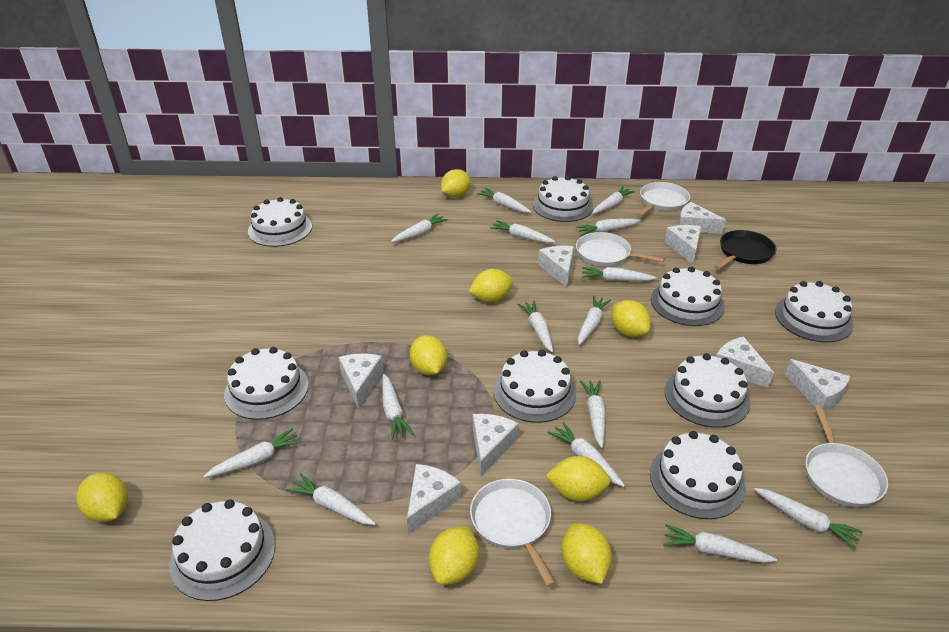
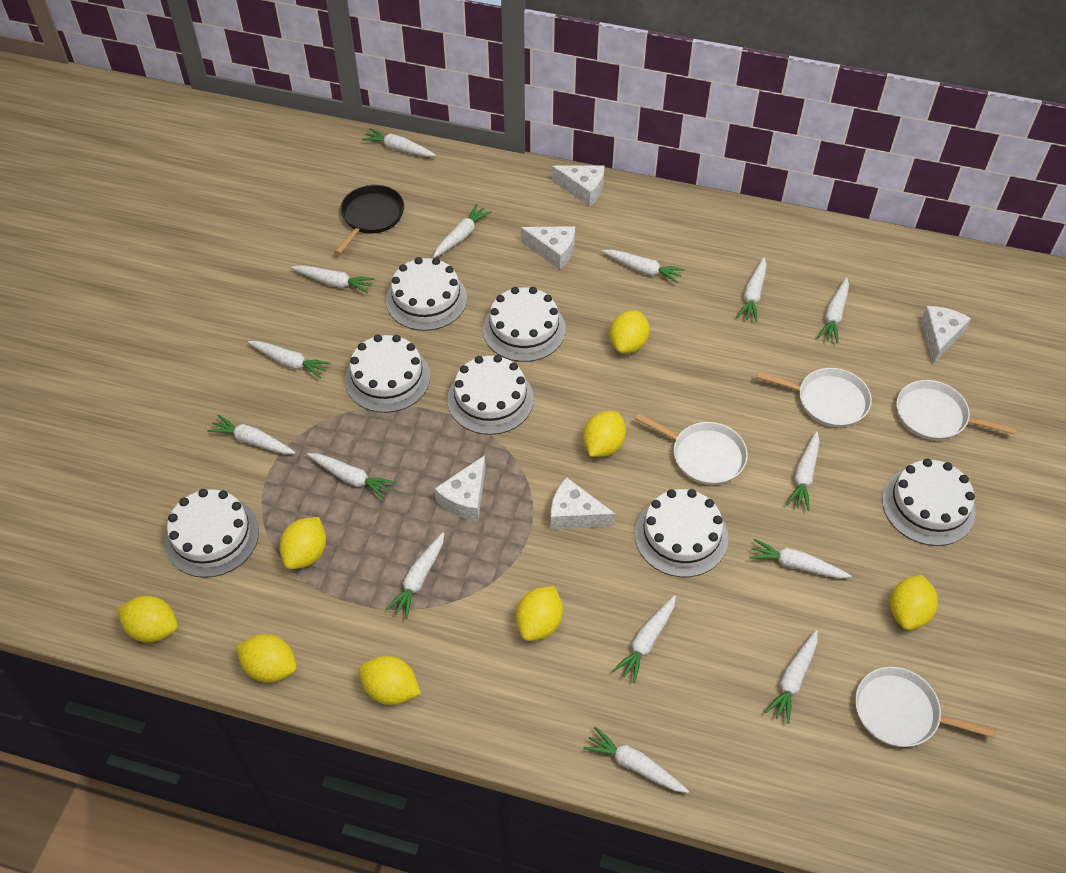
white cake: 9 -> 7
white cheese: 8 -> 5

